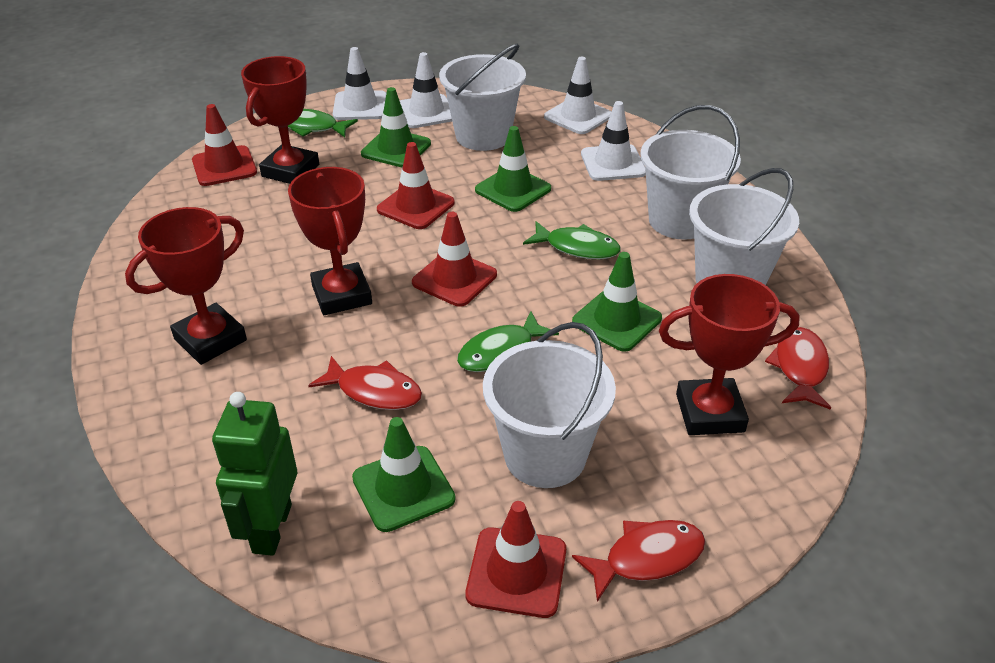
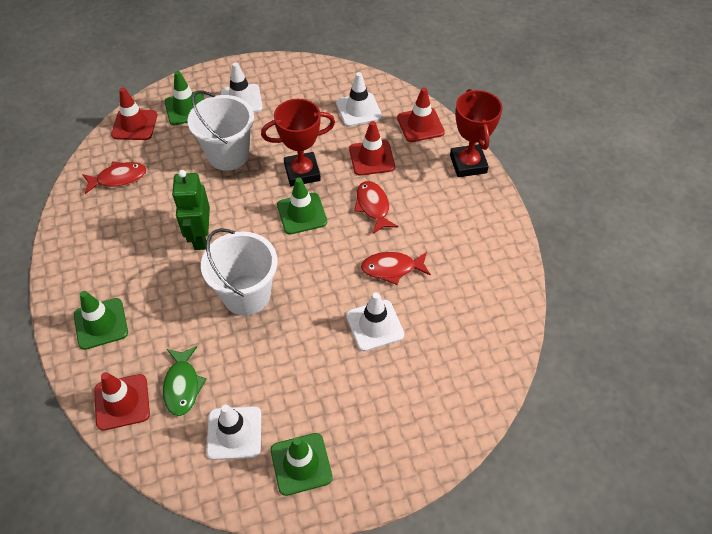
green fish: 3 -> 1
red trophy: 4 -> 2
white bucket: 4 -> 2

